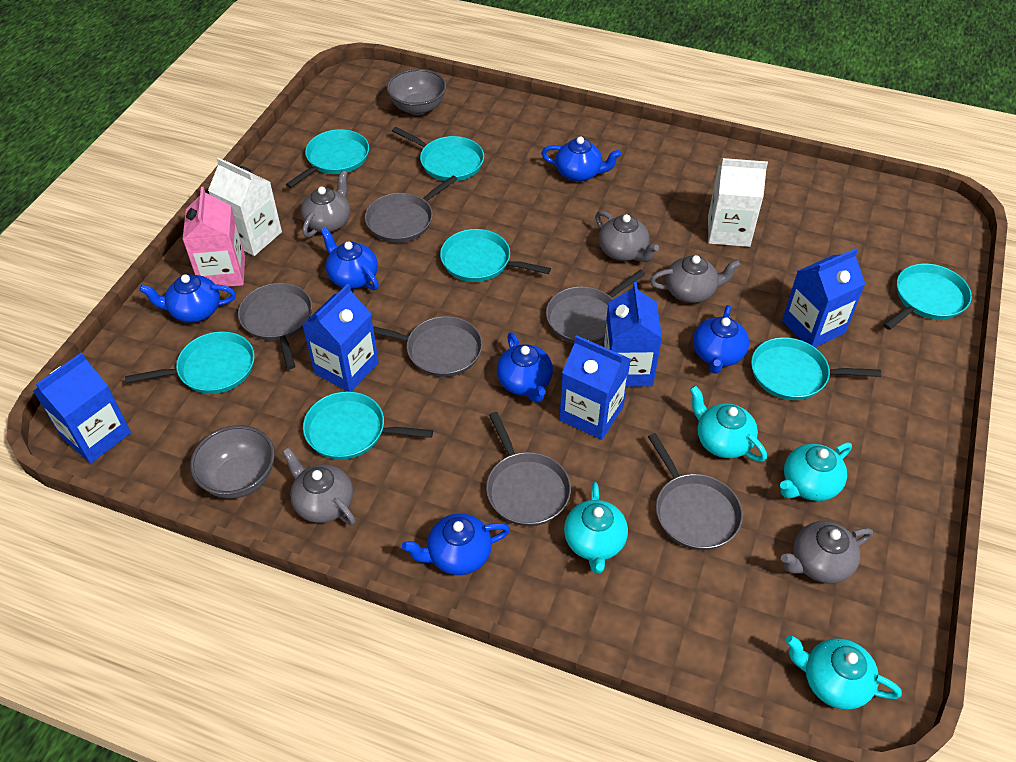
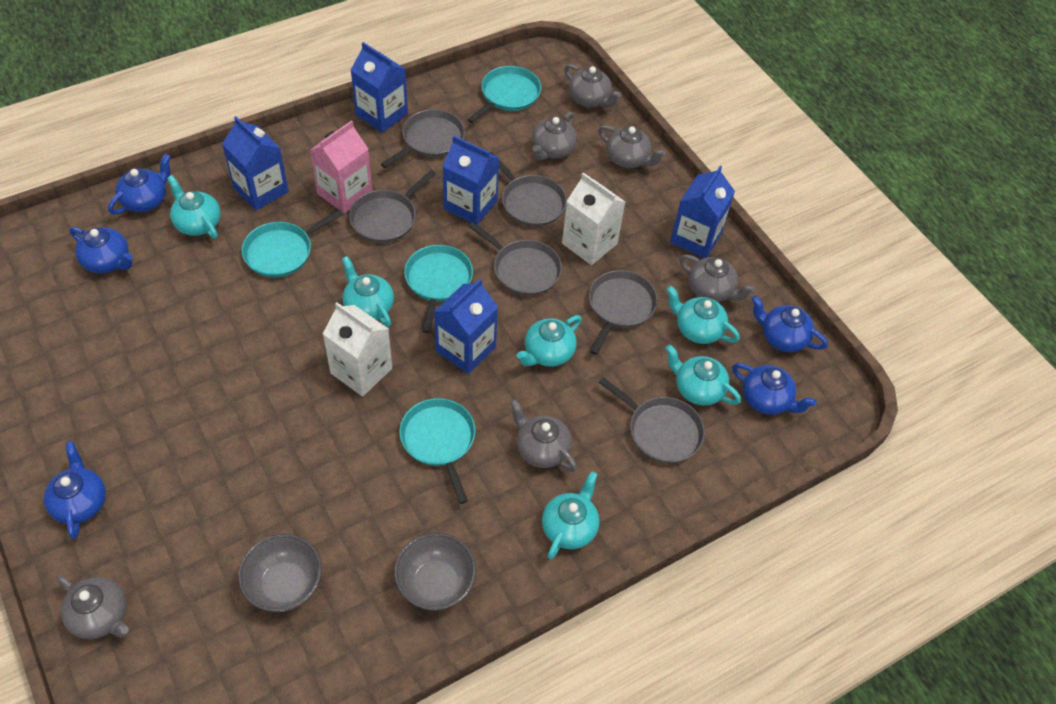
blue teapot: 6 -> 5
grey teapot: 5 -> 6
turquoise pan: 7 -> 4
turquoise teapot: 4 -> 6

